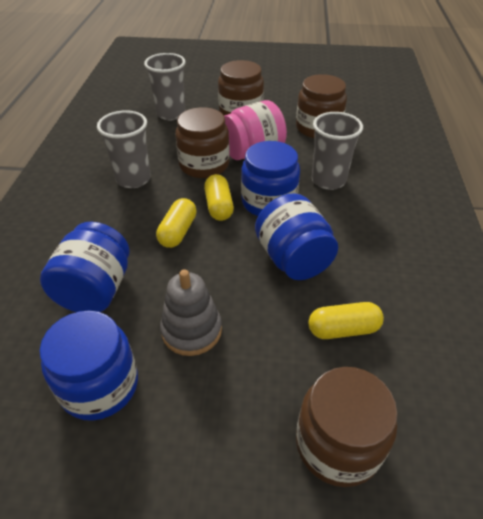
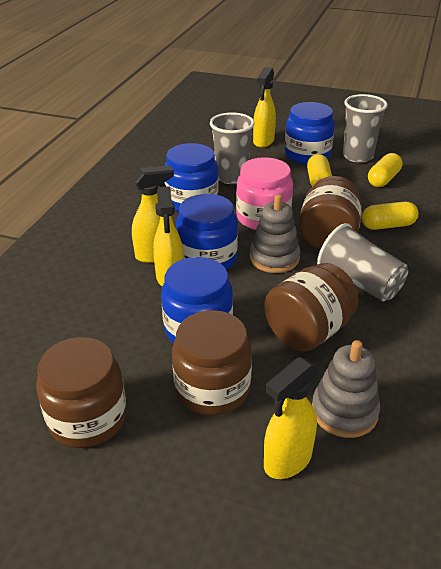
grey stacking toy: 1 -> 2
yellow spray bottle: 0 -> 4

